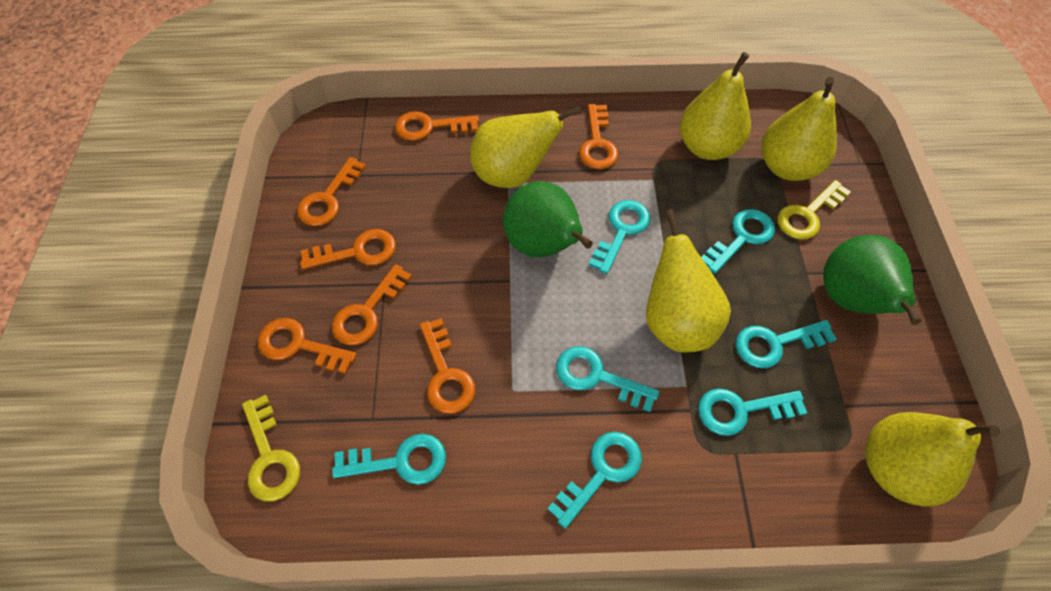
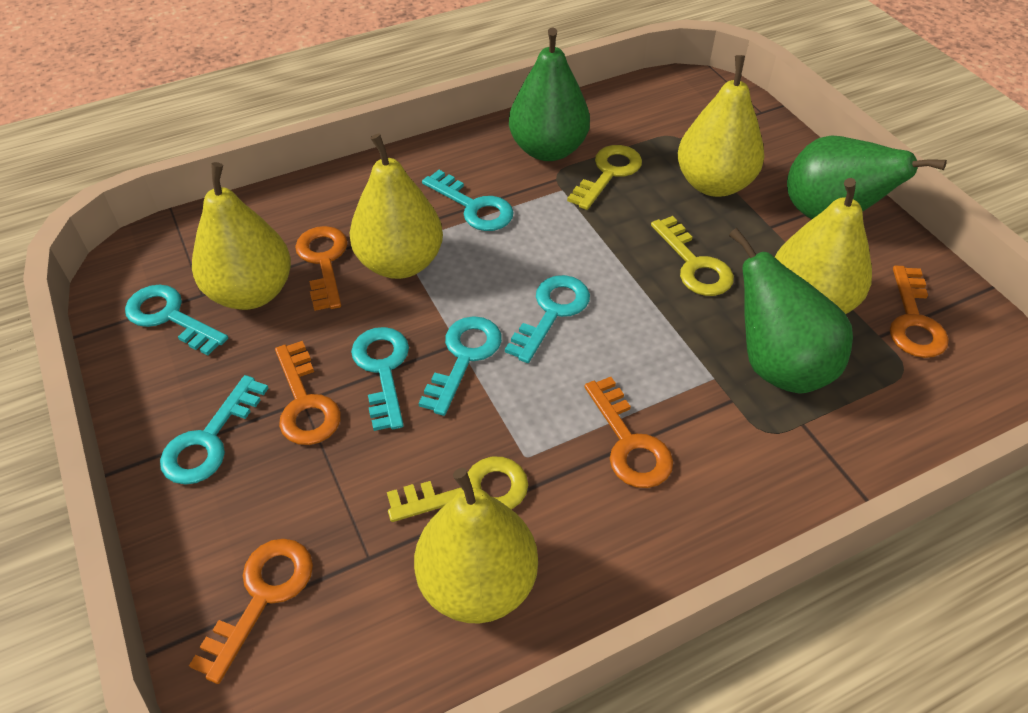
green pear: 2 -> 3
orange key: 7 -> 5
turquoise key: 7 -> 6
yellow key: 2 -> 3

